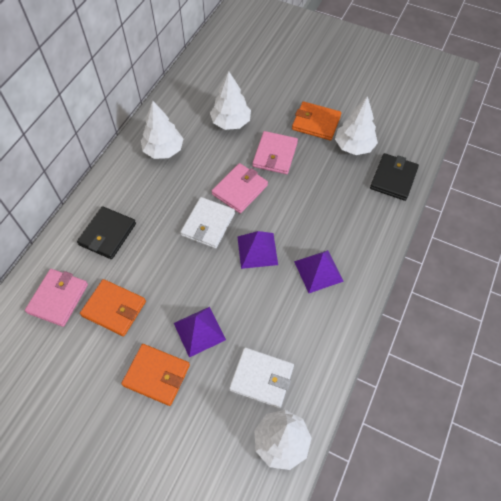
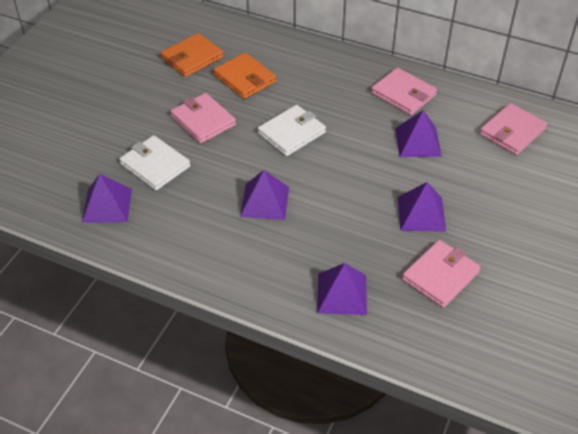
black wallet: 2 -> 0
orange wallet: 3 -> 2
pink wallet: 3 -> 4
purple pyramid: 3 -> 5
white tree: 4 -> 0

